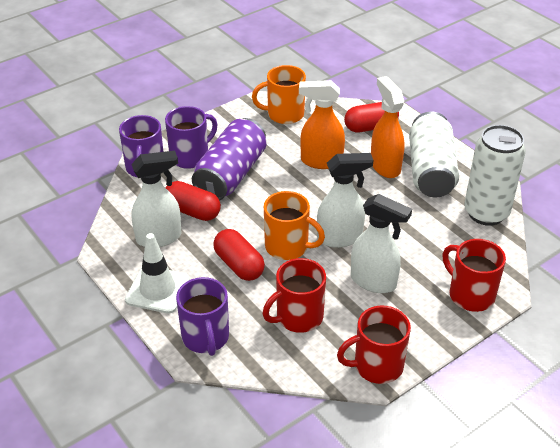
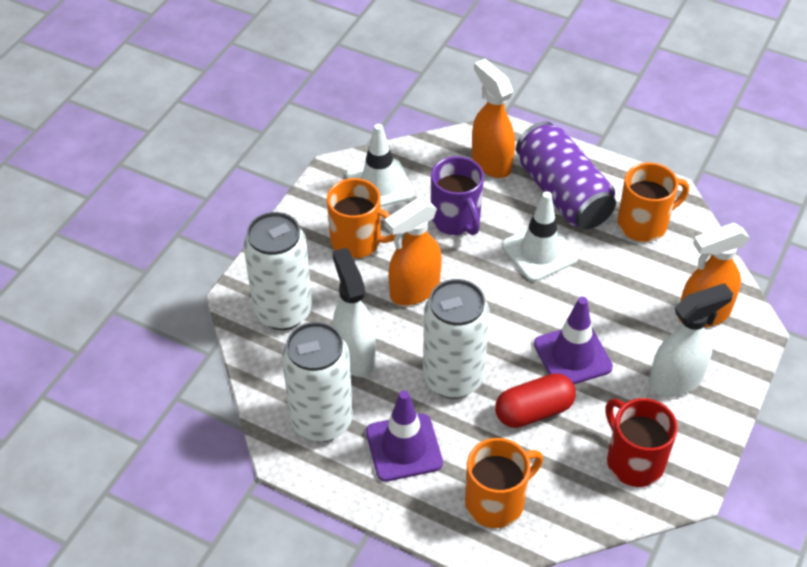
orange mug: 2 -> 3
orange spray bottle: 2 -> 3
purple mug: 3 -> 1
purple traffic cone: 0 -> 2
red capsule: 3 -> 1
red mug: 3 -> 1
white can: 2 -> 3
white spray bottle: 3 -> 2
white traffic cone: 1 -> 2

